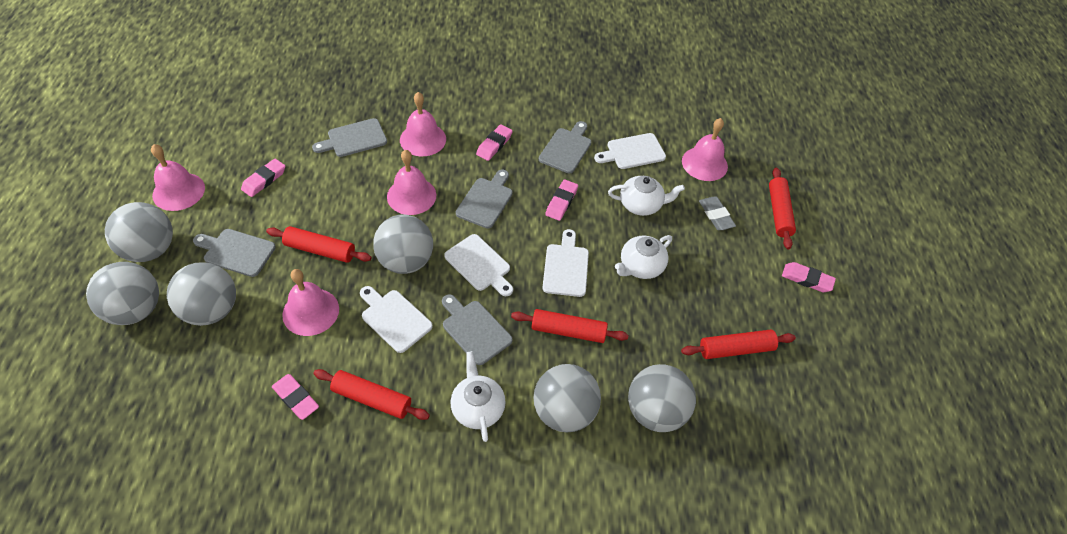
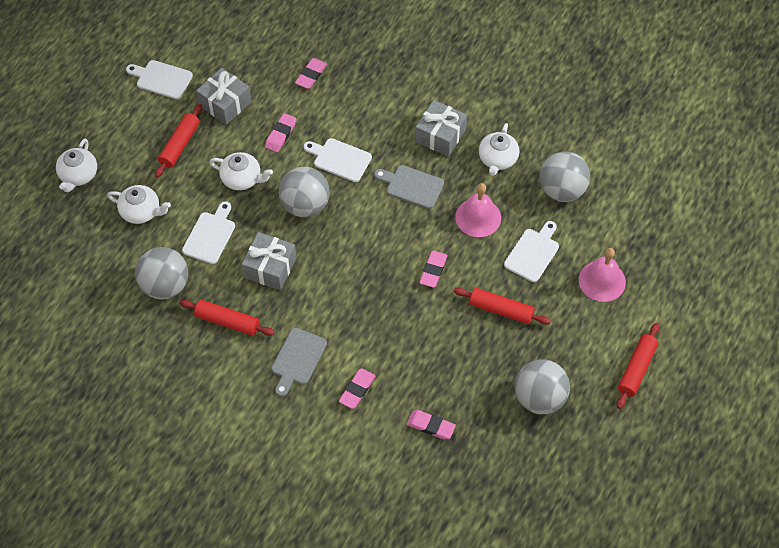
grey ball: 6 -> 4
grey cutting board: 5 -> 2
grey eraser: 1 -> 0
grey gift: 0 -> 3
pink bell: 5 -> 2
red rolling pin: 5 -> 4
white teapot: 3 -> 4

